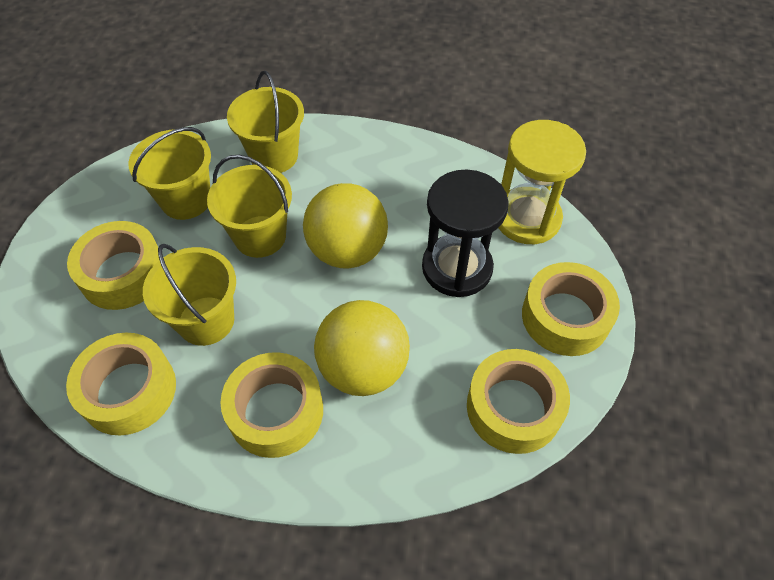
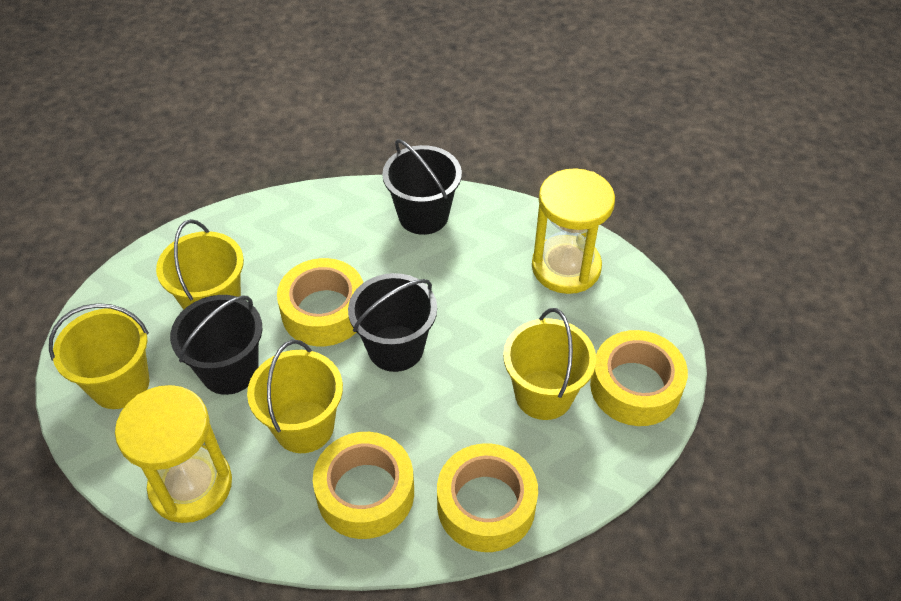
black bucket: 0 -> 3
black hourglass: 1 -> 0
yellow ball: 2 -> 0
yellow hourglass: 1 -> 2
yellow tape: 5 -> 4

